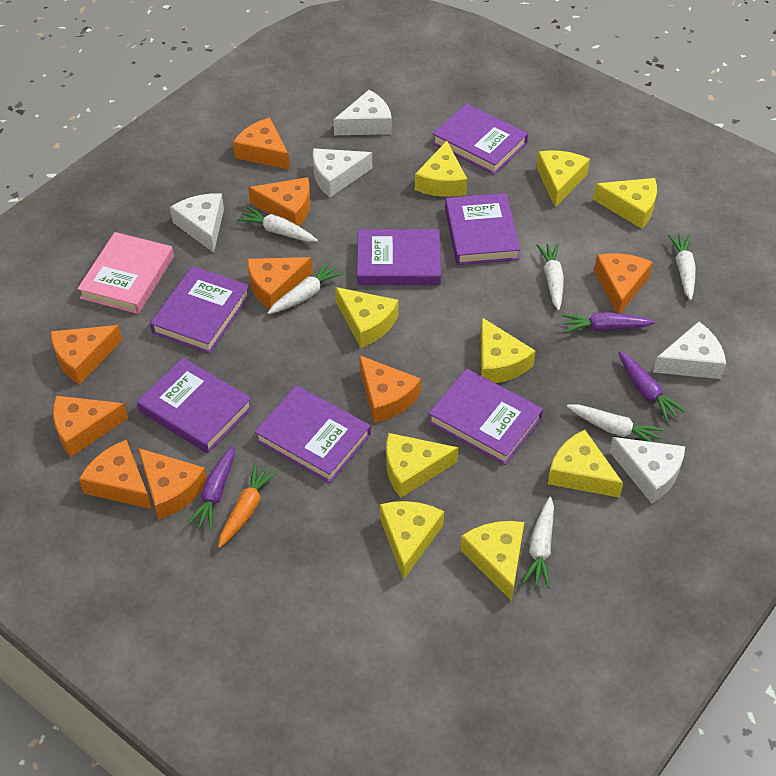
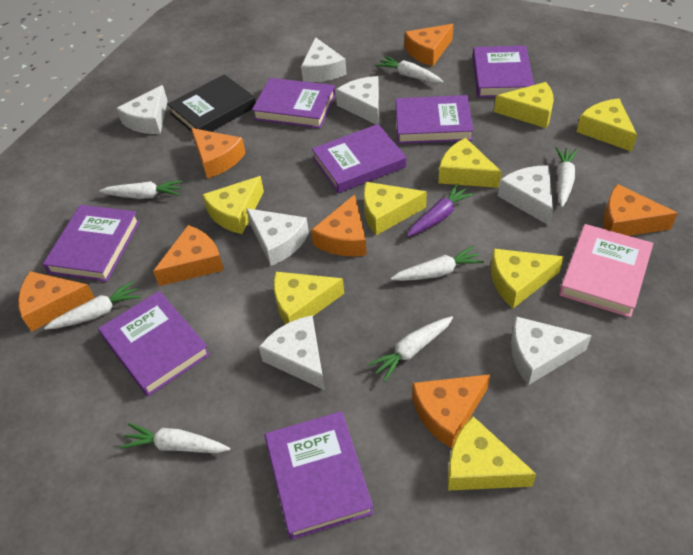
black book: 0 -> 1
orange carrot: 1 -> 0
orange cheese: 9 -> 7
purple carrot: 3 -> 1
white carrot: 6 -> 7
white cheese: 5 -> 7
yellow cheese: 9 -> 8

